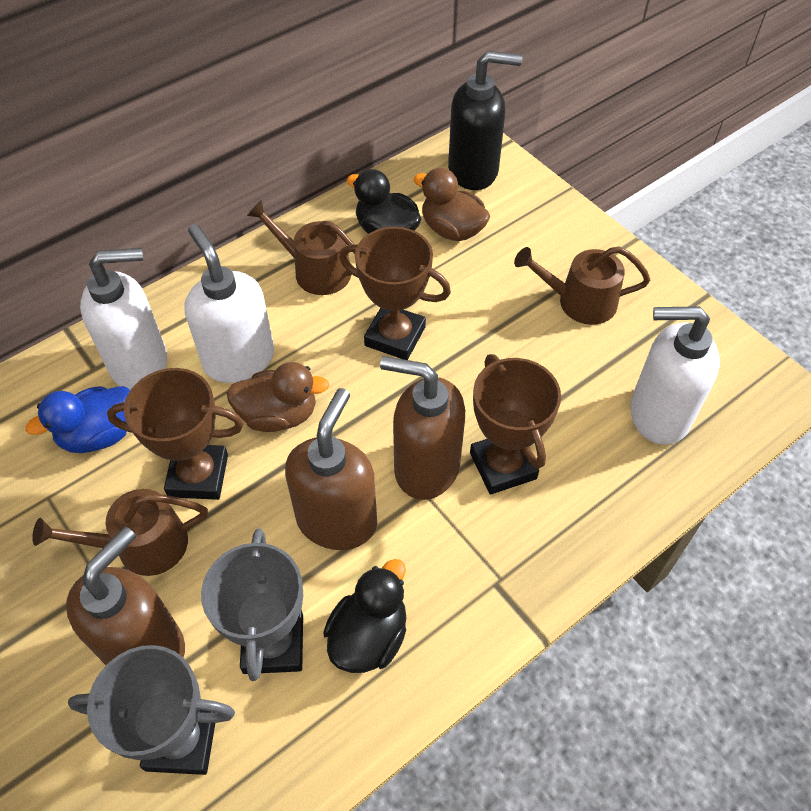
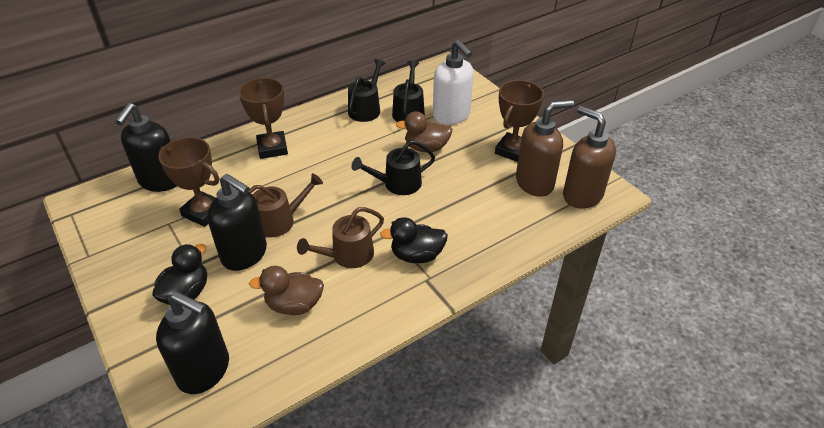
black soap dispenser: 1 -> 3
black watering can: 0 -> 3
blue duck: 1 -> 0
brown soap dispenser: 3 -> 2
brown watering can: 3 -> 2
grey trophy: 2 -> 0
white soap dispenser: 3 -> 1

